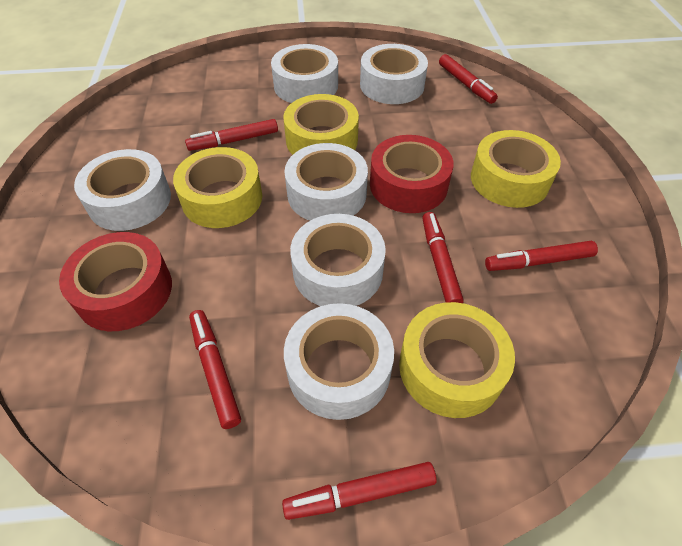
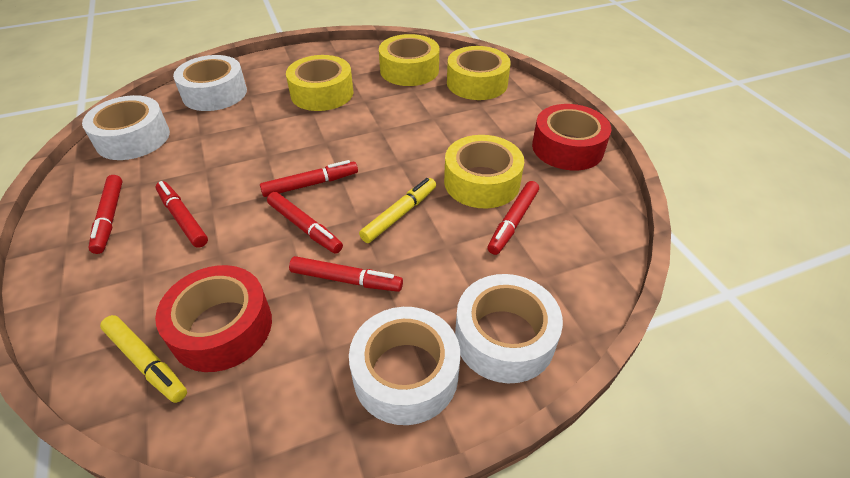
white tape: 6 -> 4
yellow marker: 0 -> 2

